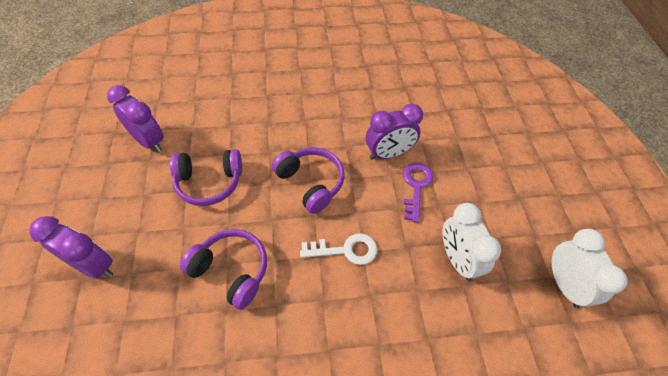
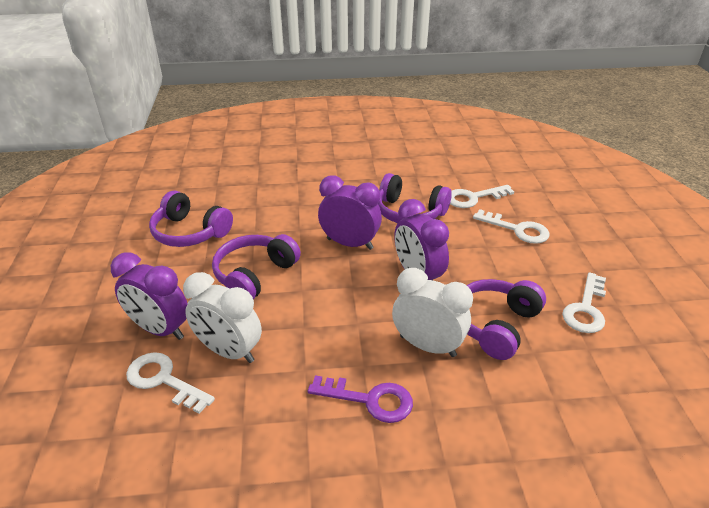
purple headphones: 3 -> 4
white key: 1 -> 4

